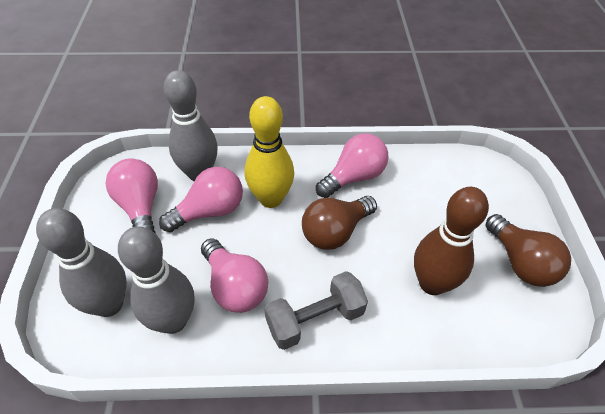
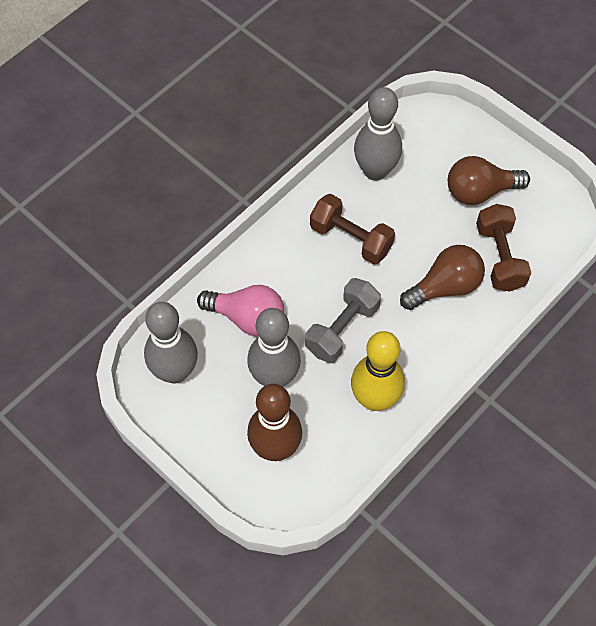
brown dumbbell: 0 -> 2
pink light bulb: 4 -> 1

